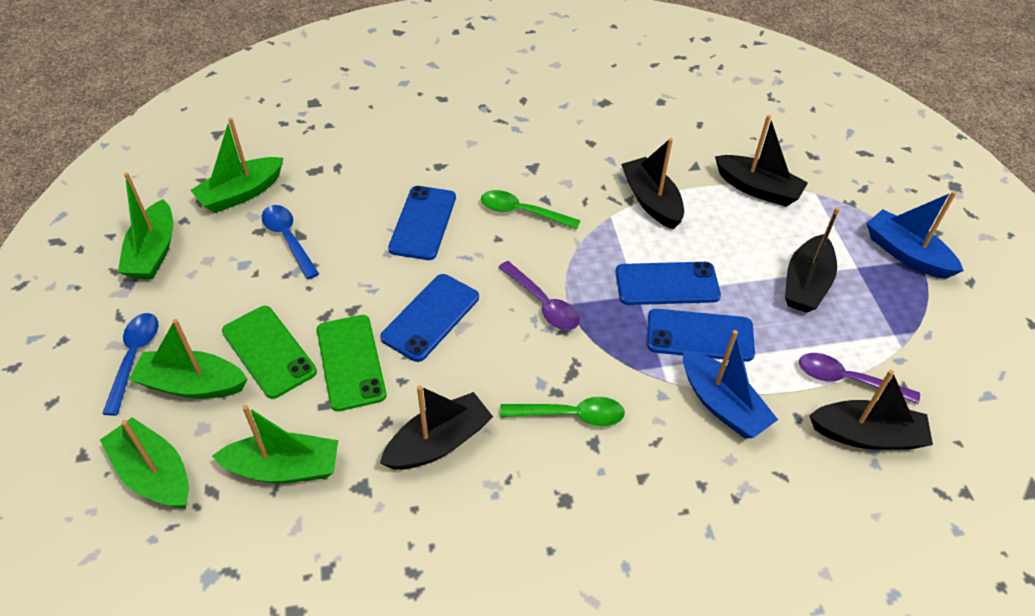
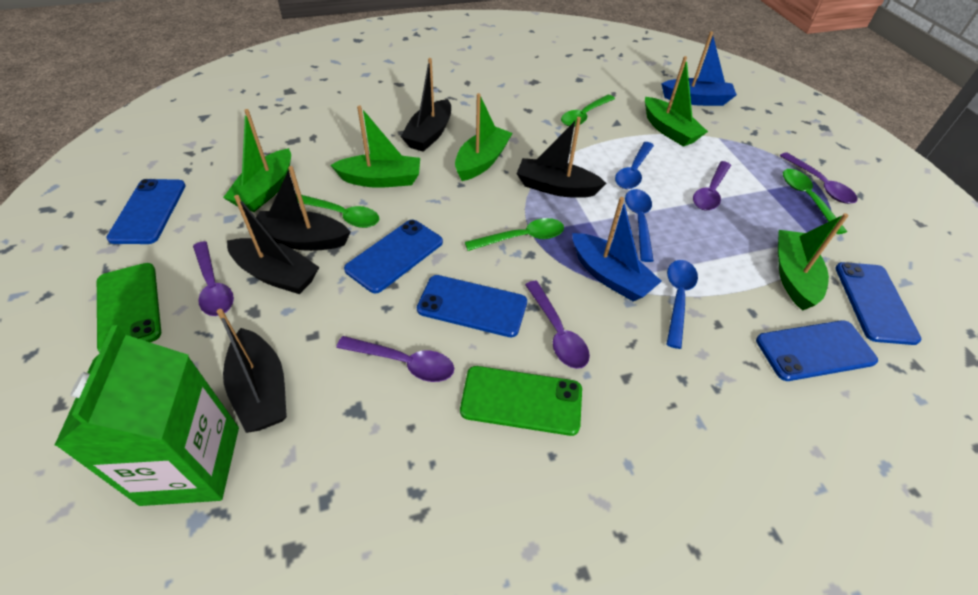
blue phone: 4 -> 5
blue spoon: 2 -> 3
green carton: 0 -> 1
green spoon: 2 -> 4
purple spoon: 2 -> 5

